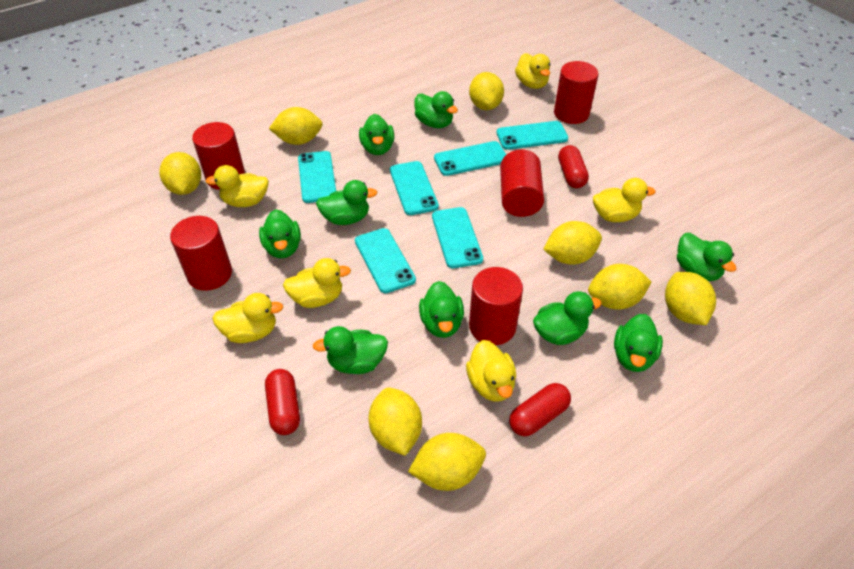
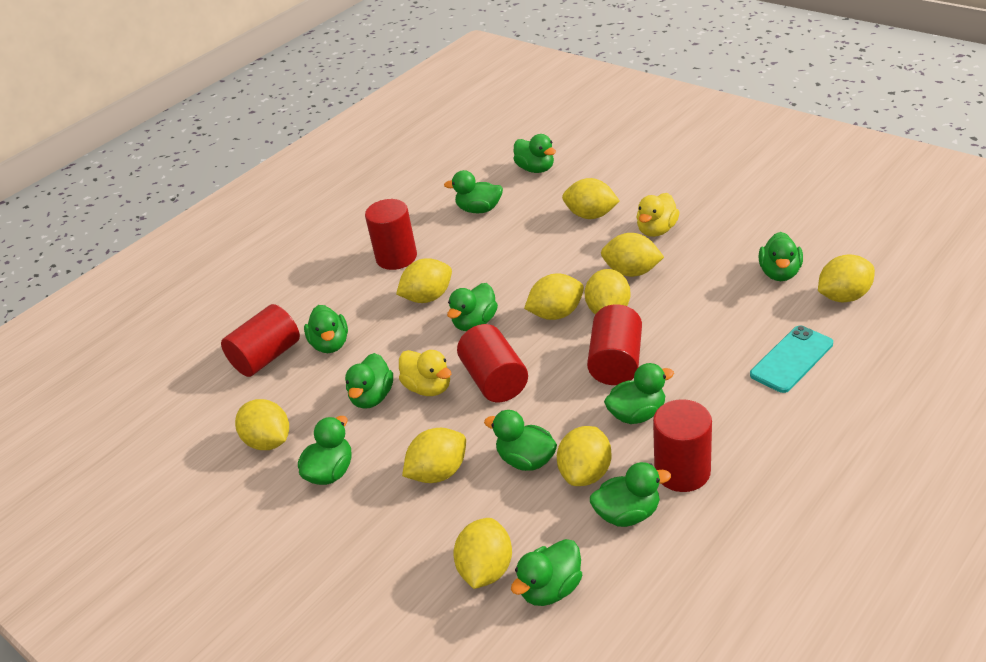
green duck: 9 -> 11
red capsule: 3 -> 0
turquoise phone: 6 -> 1
yellow duck: 6 -> 2
yellow lemon: 8 -> 10

